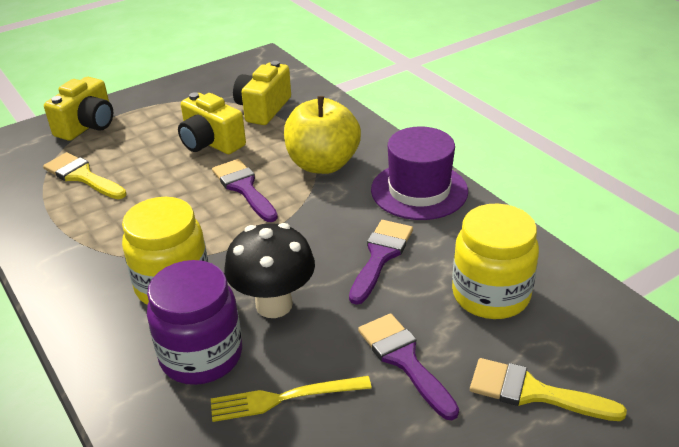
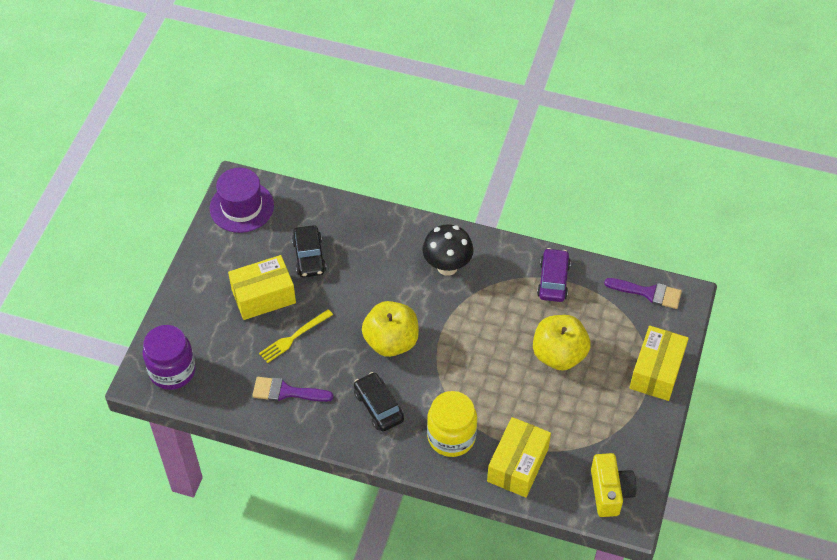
black car: 0 -> 2
purple brush: 3 -> 2
purple car: 0 -> 1
yellow apple: 1 -> 2
yellow box: 0 -> 3
yellow brush: 2 -> 0
yellow camera: 3 -> 1
yellow jar: 2 -> 1

